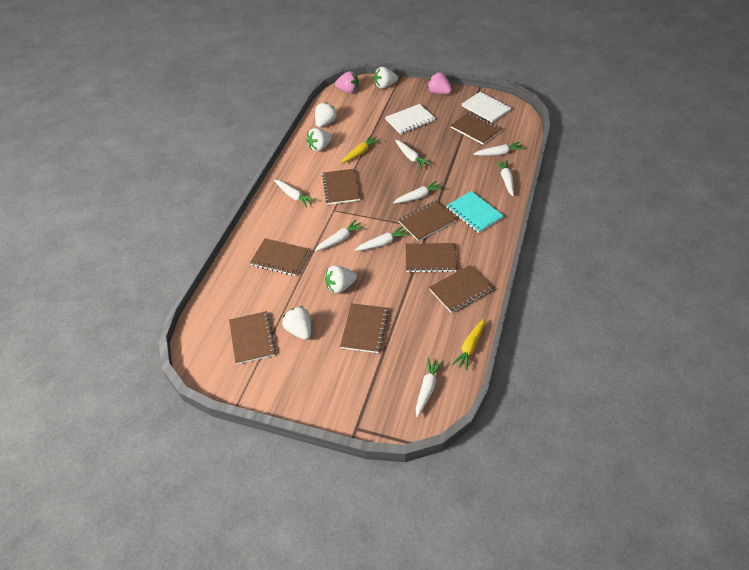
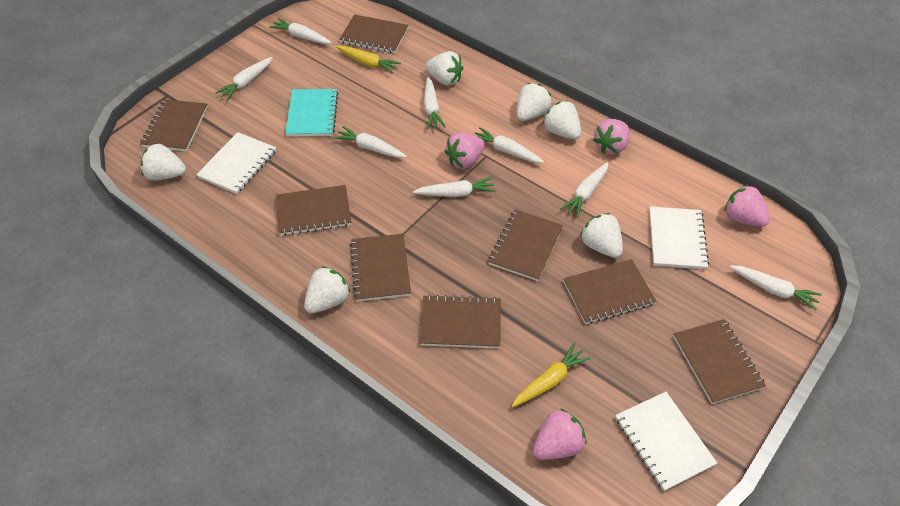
pink strawberry: 2 -> 4
white notebook: 2 -> 3
white strawberry: 5 -> 6

